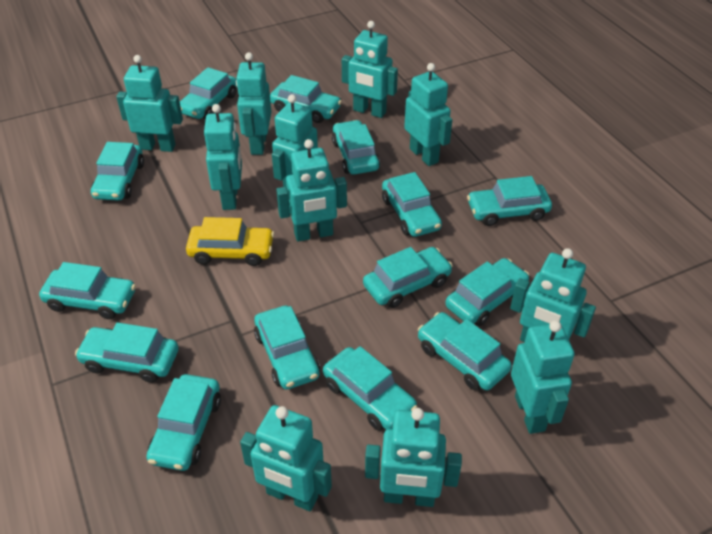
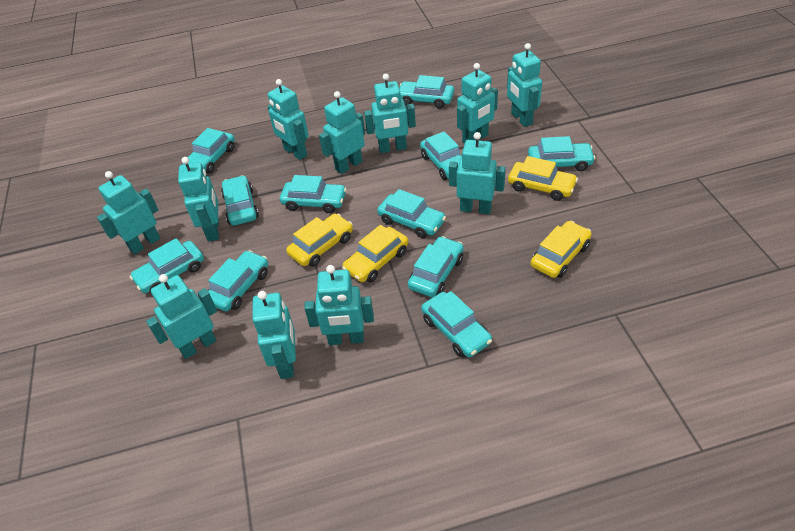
turquoise car: 14 -> 11
yellow car: 1 -> 4

